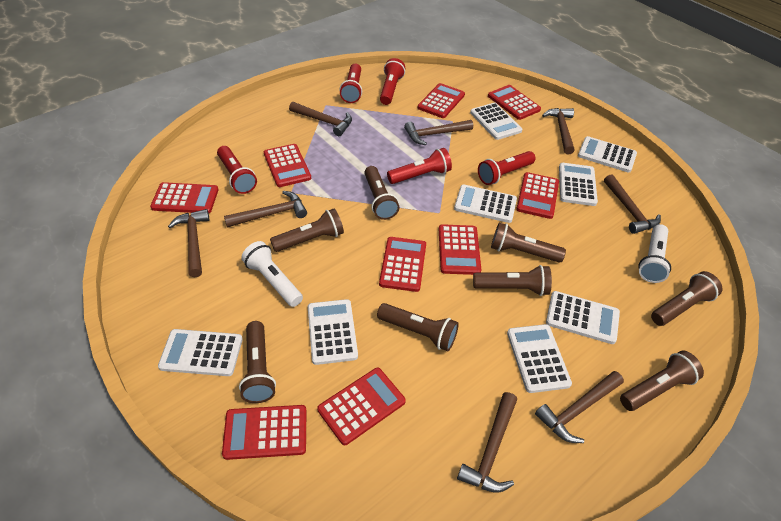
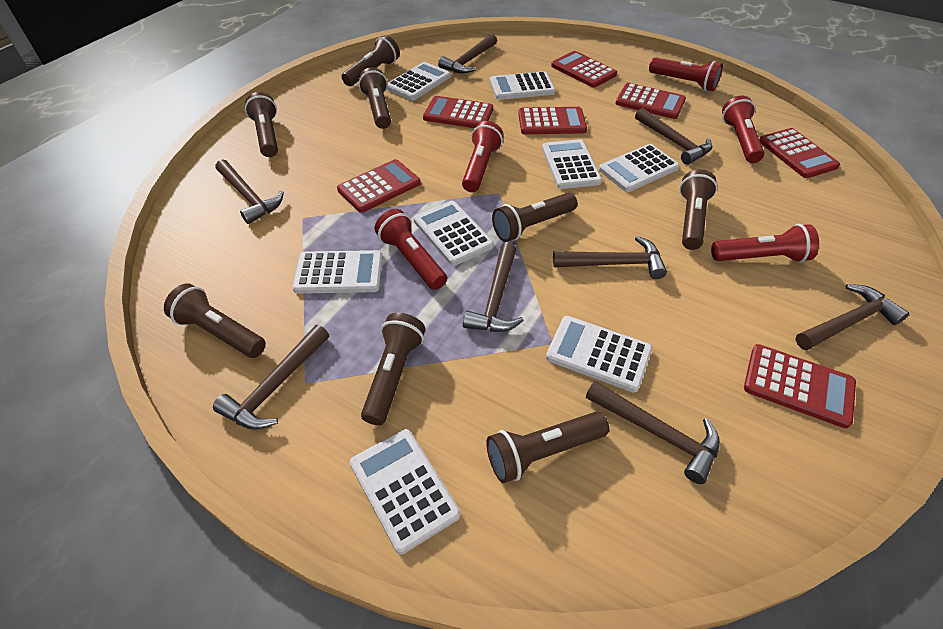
red calculator: 9 -> 7
white flashlight: 2 -> 0

